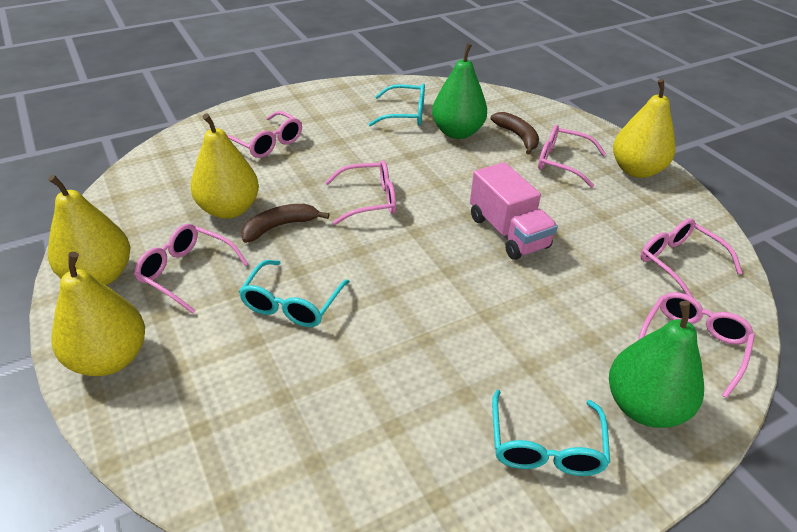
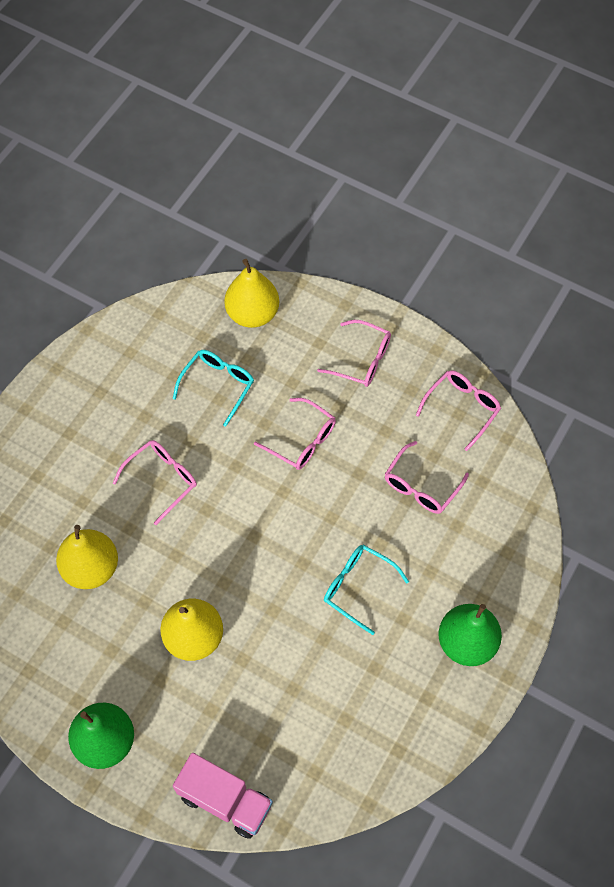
brown banana: 2 -> 0
pink glasses: 6 -> 5
turquoise glasses: 3 -> 2
yellow pear: 4 -> 3

